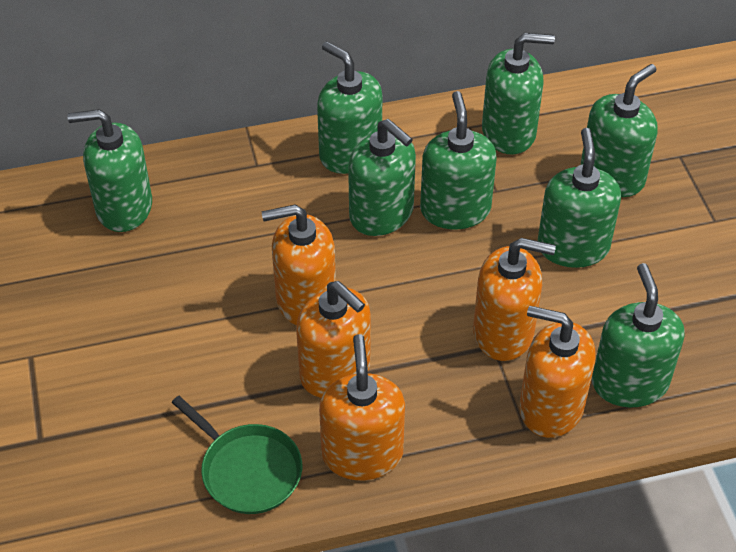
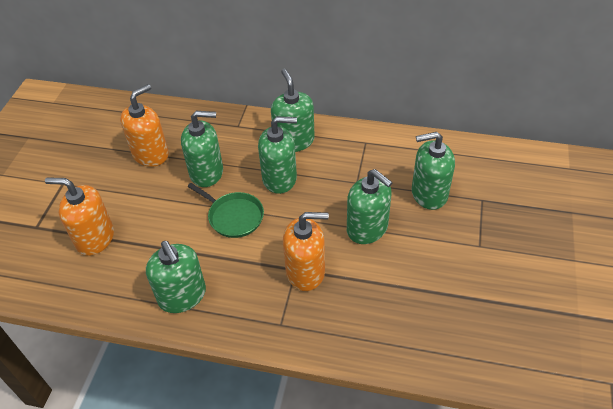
green soap dispenser: 8 -> 6
orange soap dispenser: 5 -> 3

